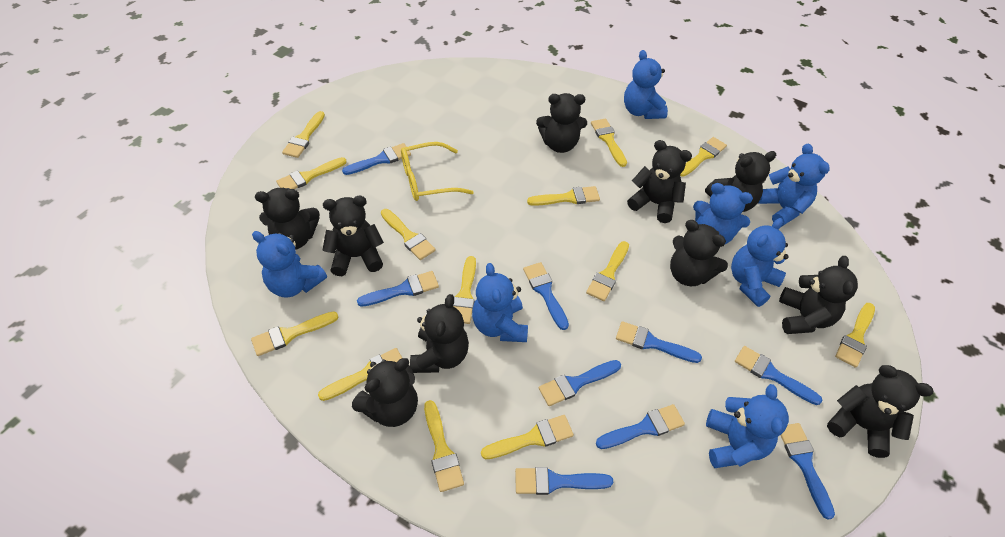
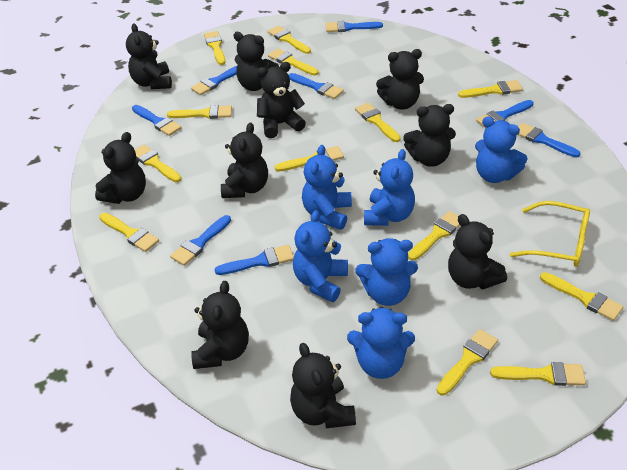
blue brush: 9 -> 8
blue teddy bear: 7 -> 6

